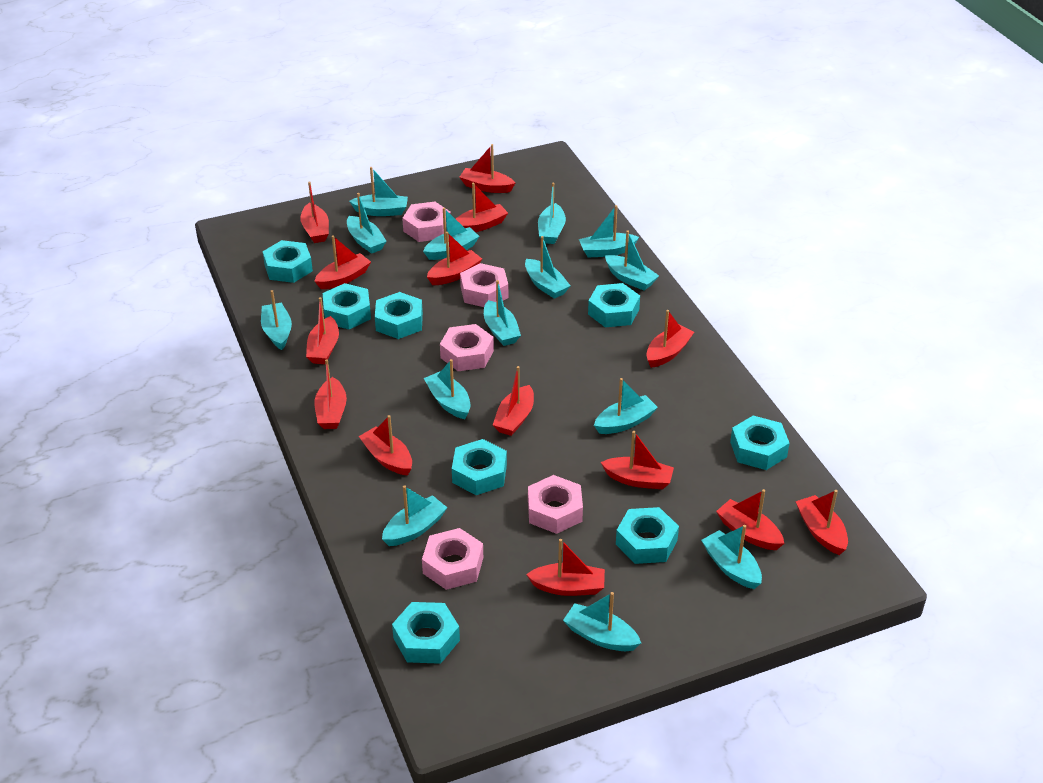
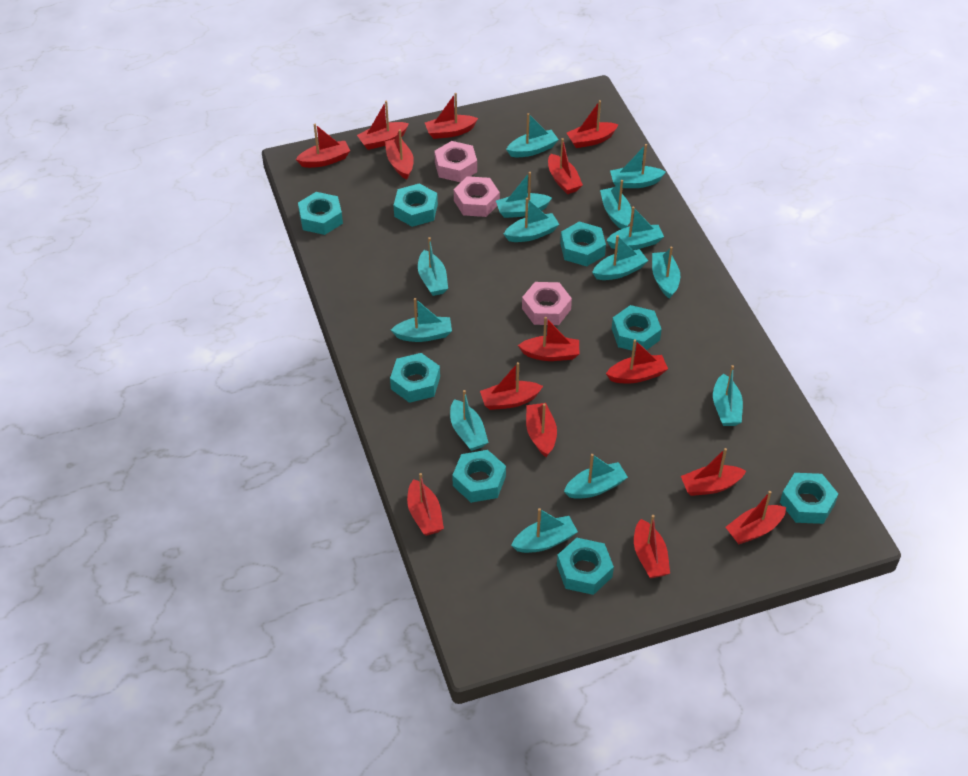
pink nut: 5 -> 3

